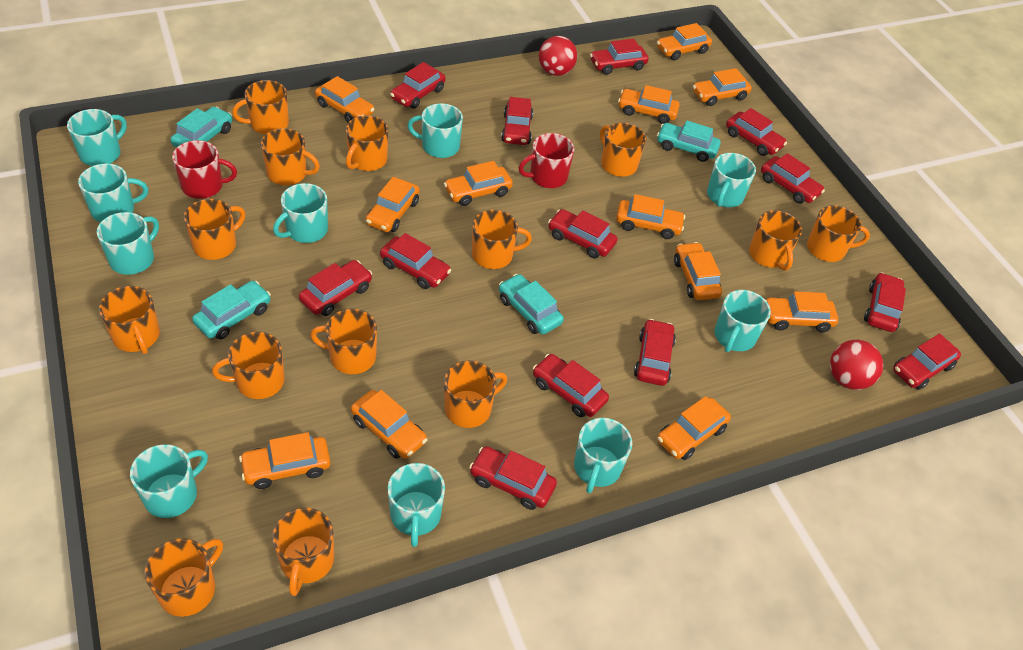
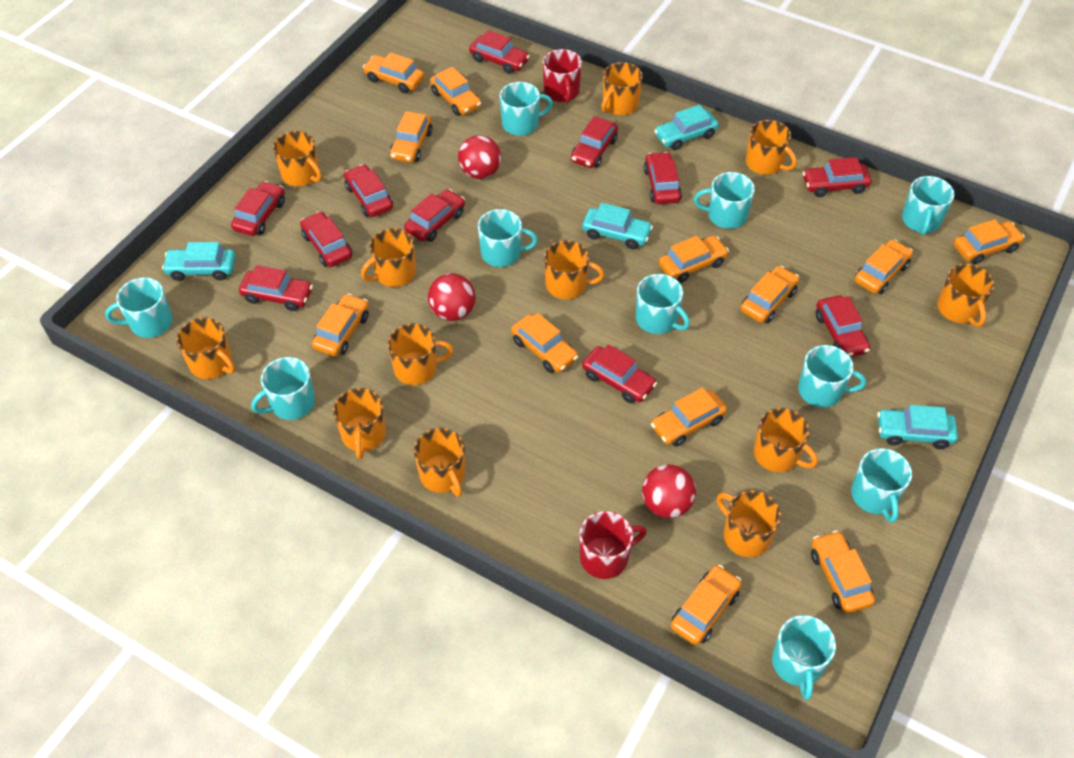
orange mug: 14 -> 12
red ball: 2 -> 3
red car: 13 -> 11

